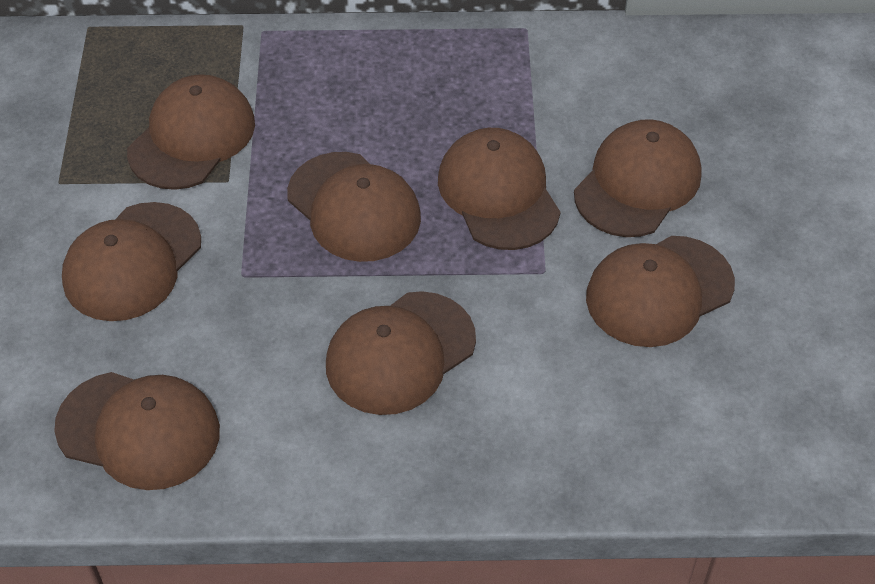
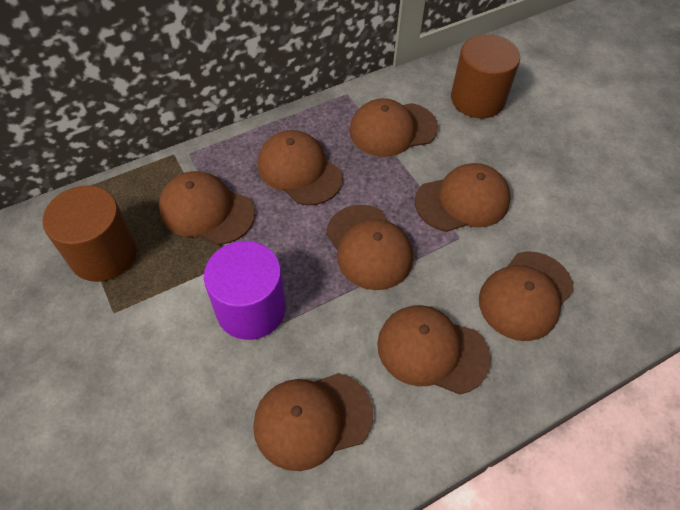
brown cylinder: 0 -> 2
purple cylinder: 0 -> 1

